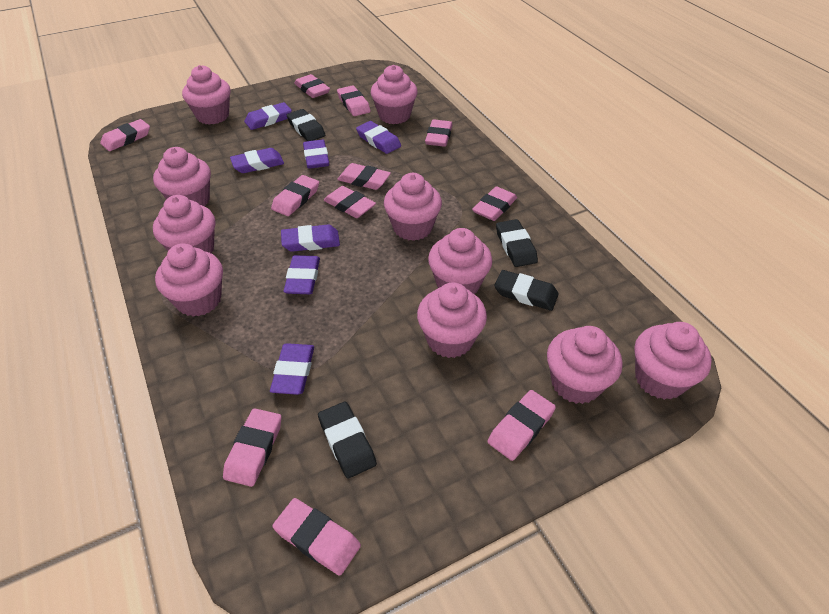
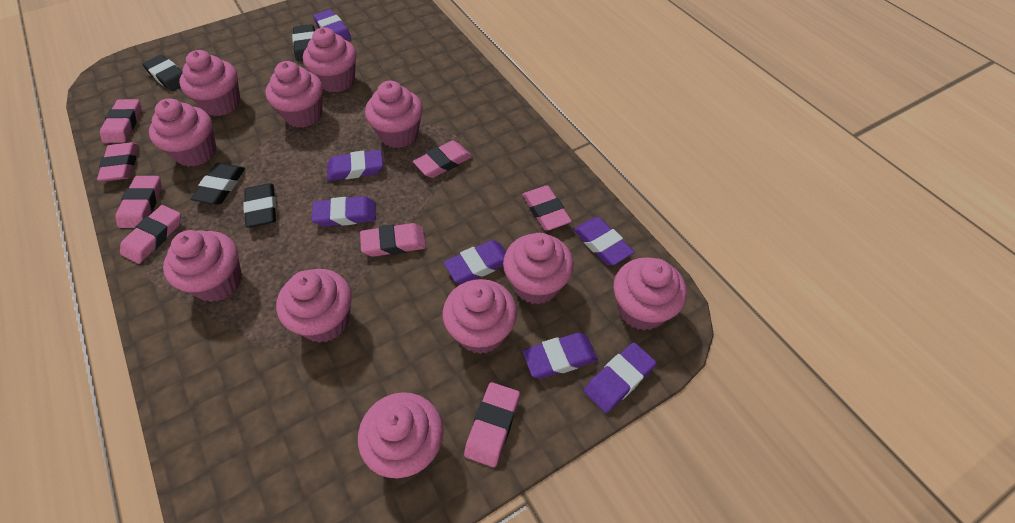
pink cupcake: 10 -> 11
pink eraser: 11 -> 8

